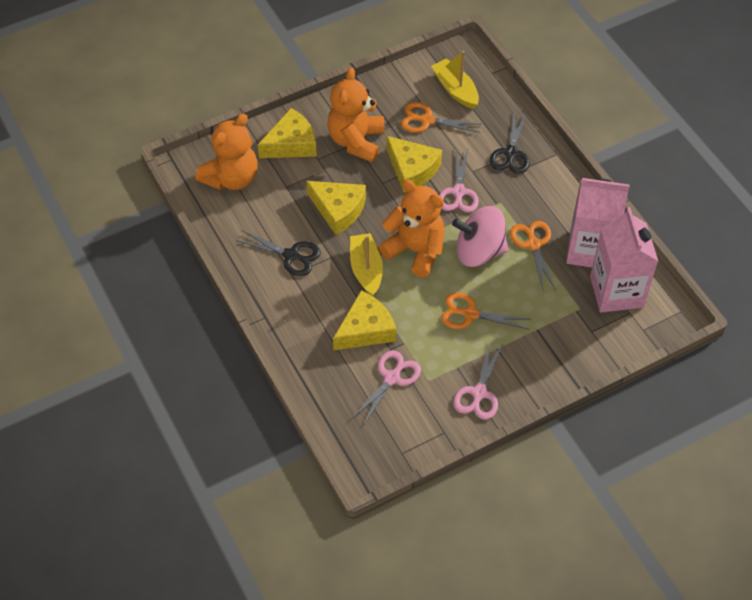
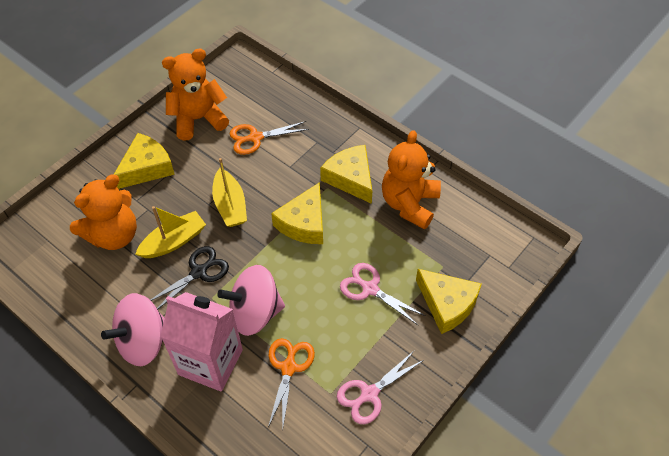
black scissors: 2 -> 1
orange scissors: 3 -> 2
pink carton: 2 -> 1
pink scissors: 3 -> 2
pink spinning top: 1 -> 2

